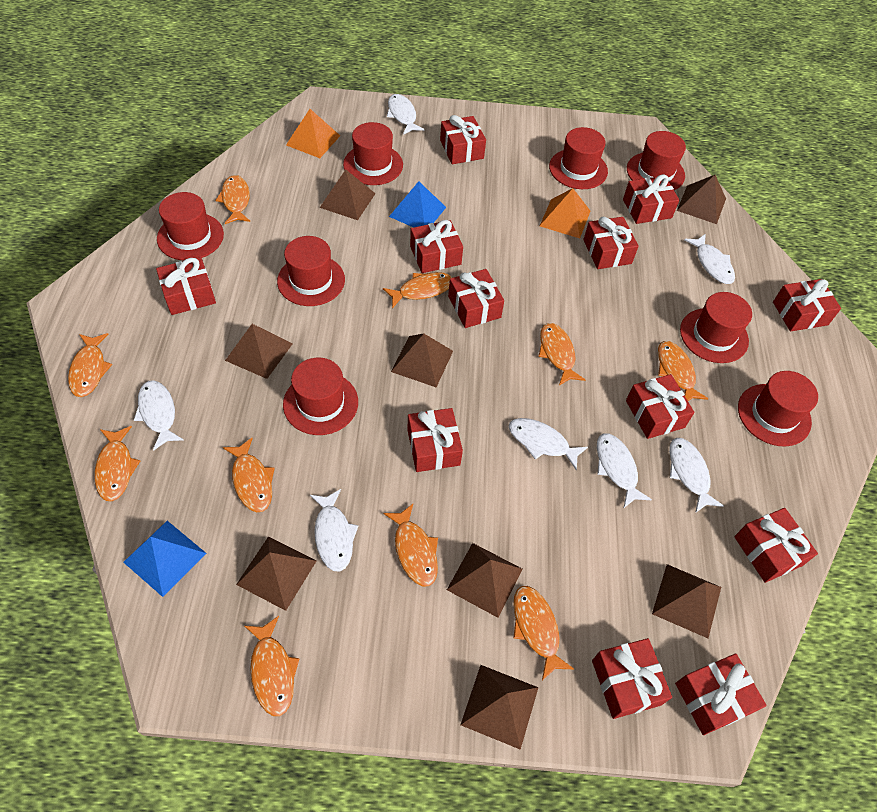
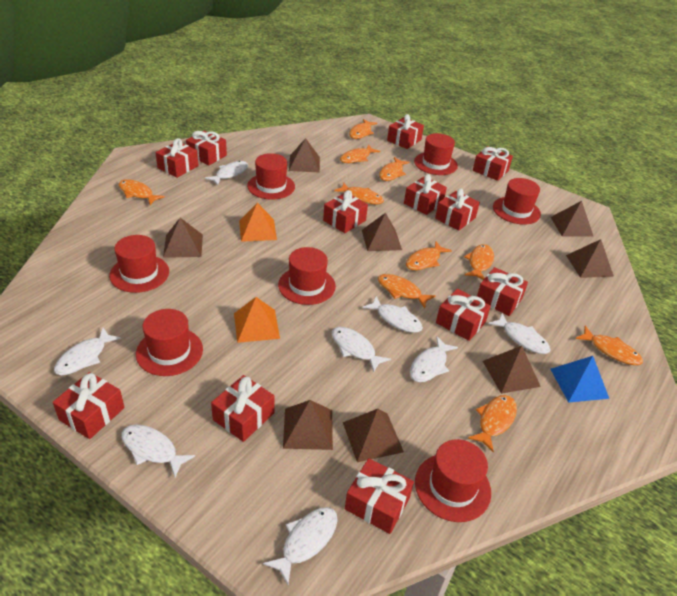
blue pyramid: 2 -> 1
red hat: 8 -> 7
white fish: 7 -> 8

